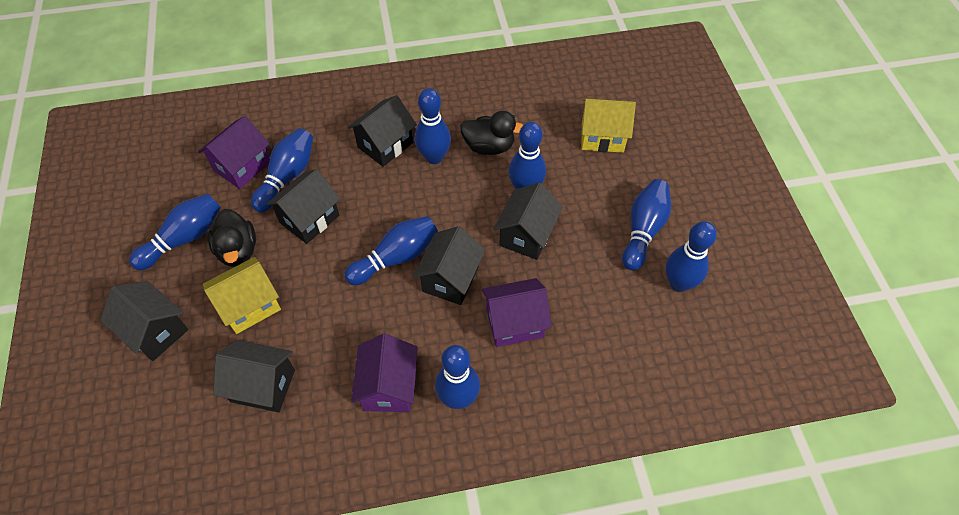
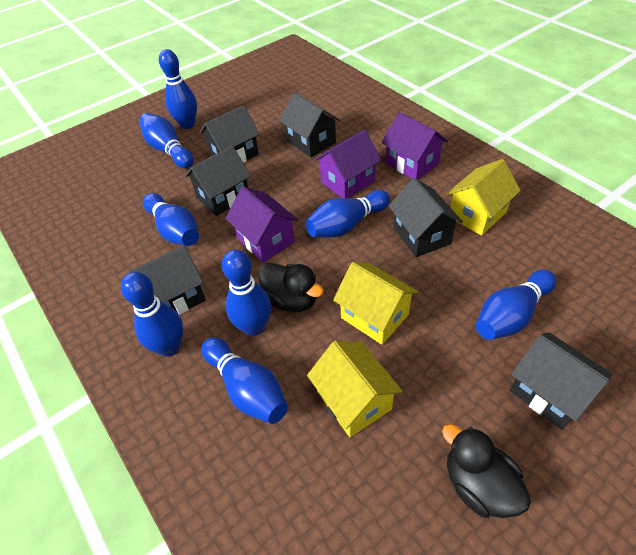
yellow house: 2 -> 3

